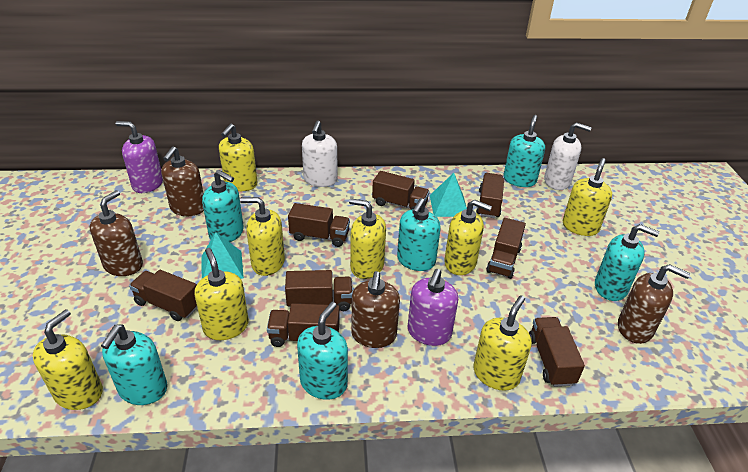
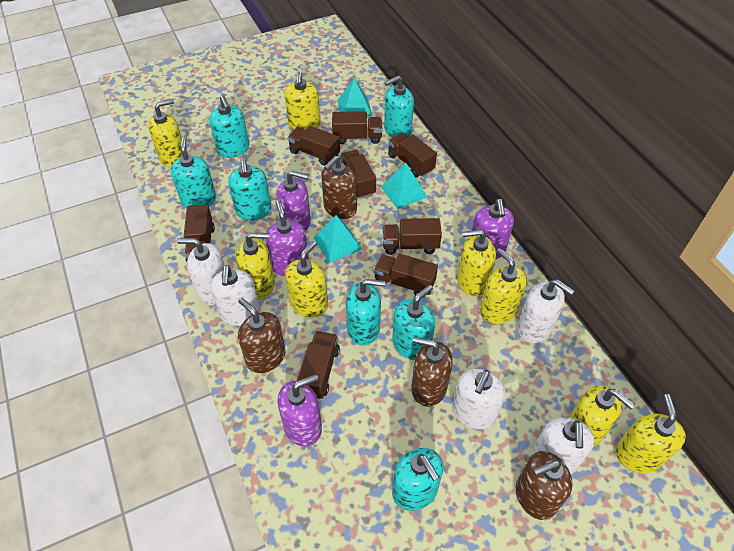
purple soap dispenser: 2 -> 4
turquoise pyramid: 2 -> 3
turquoise soap dispenser: 6 -> 7
white soap dispenser: 2 -> 5

